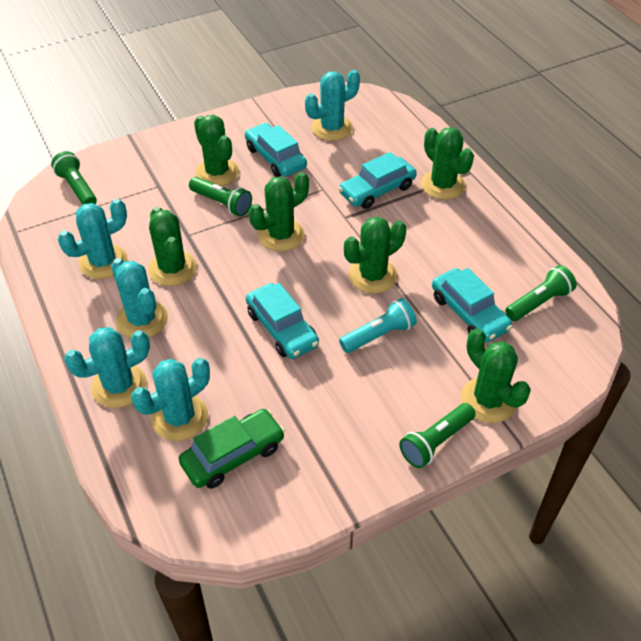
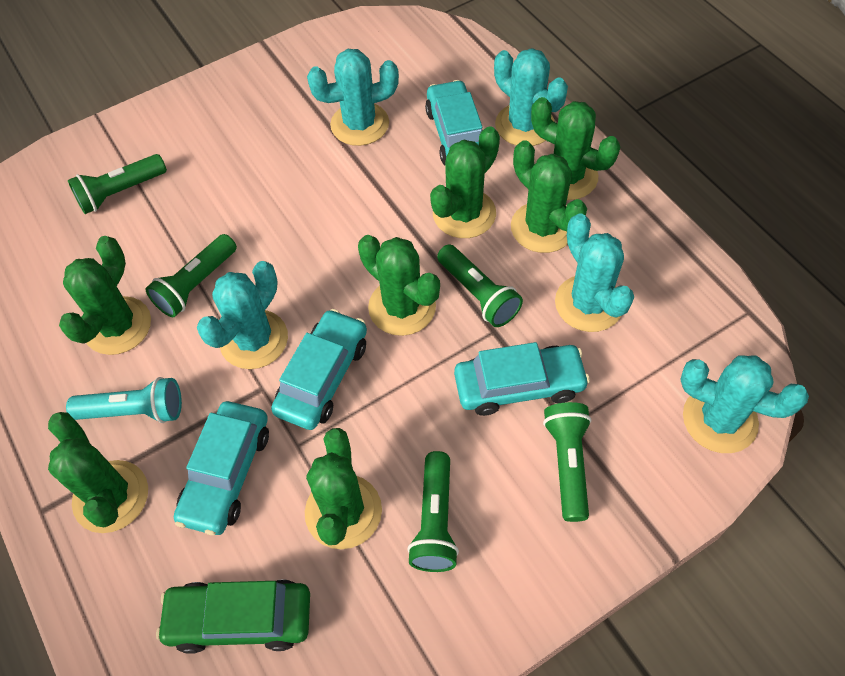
green cactus: 6 -> 7
green flashlight: 4 -> 5

